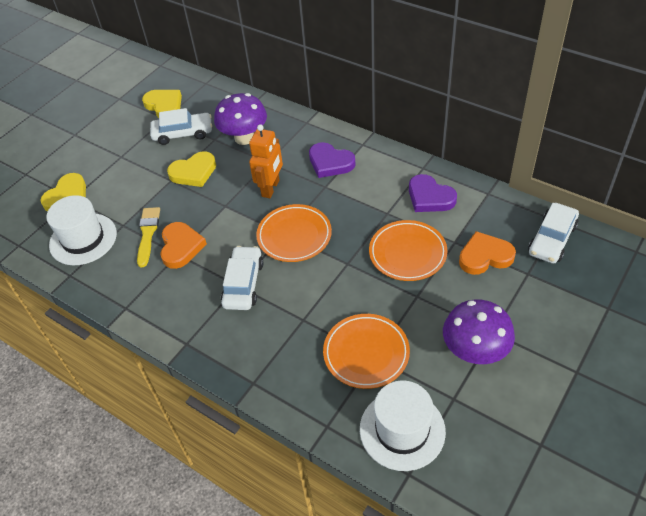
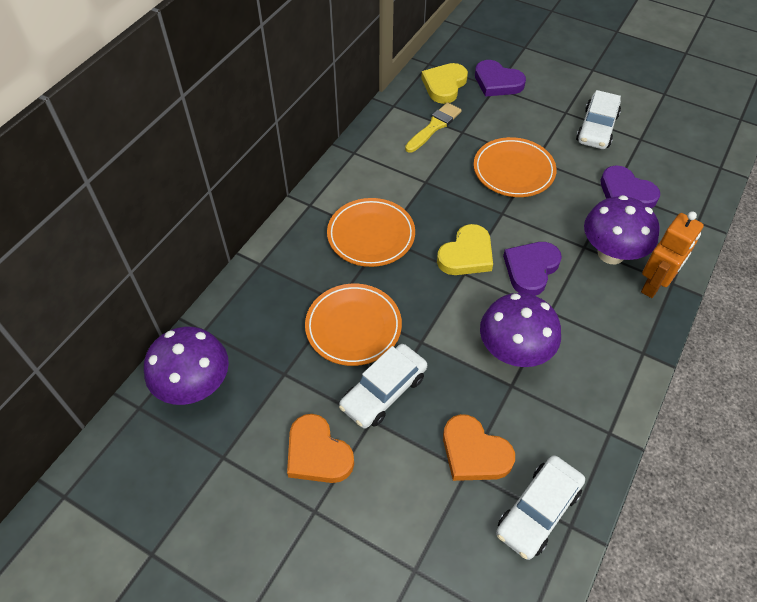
purple heart: 2 -> 3
purple mushroom: 2 -> 3
white hat: 2 -> 0
yellow heart: 3 -> 2

